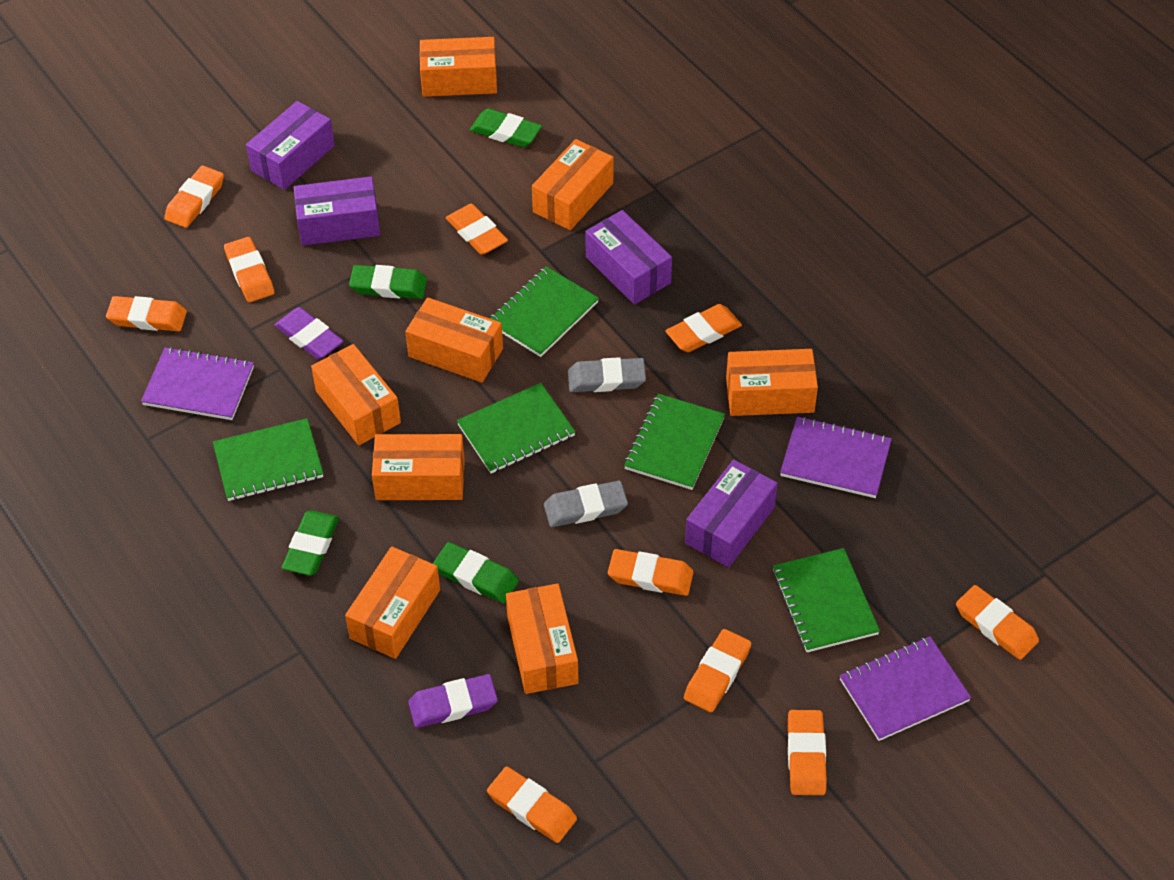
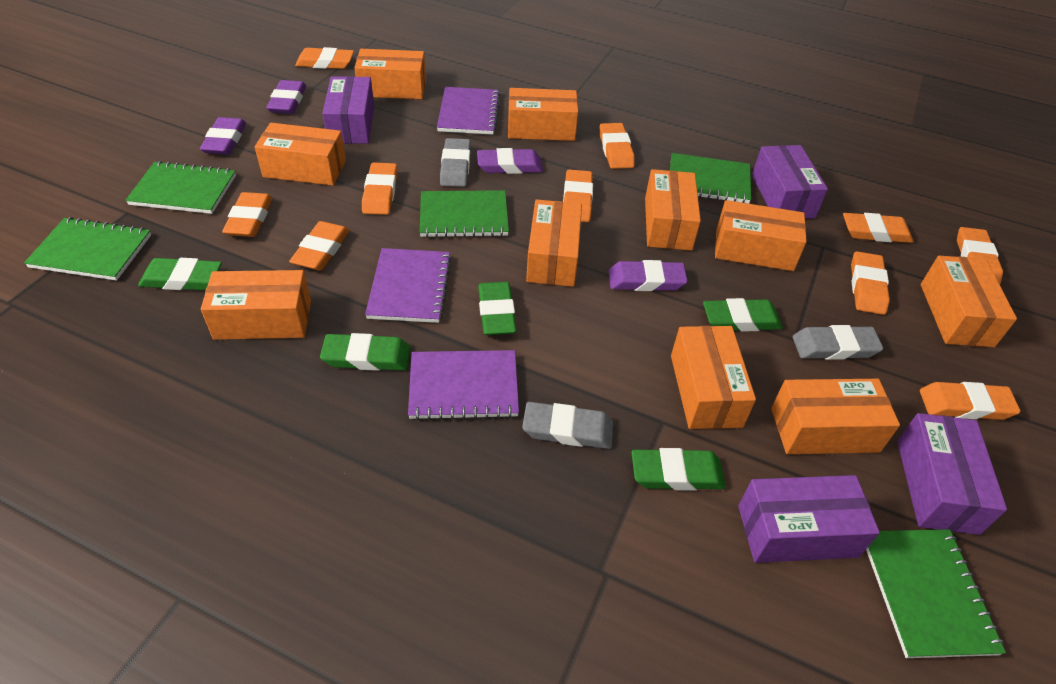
green eraser: 4 -> 5
grey eraser: 2 -> 3
orange box: 8 -> 10
purple eraser: 2 -> 4

